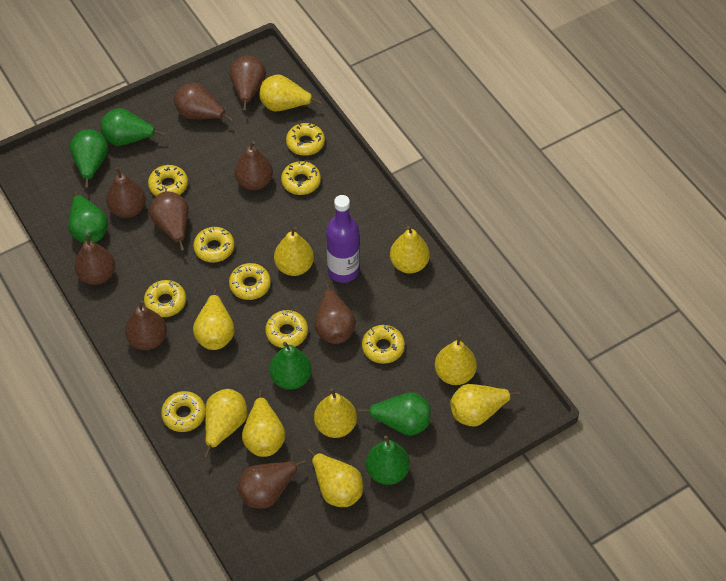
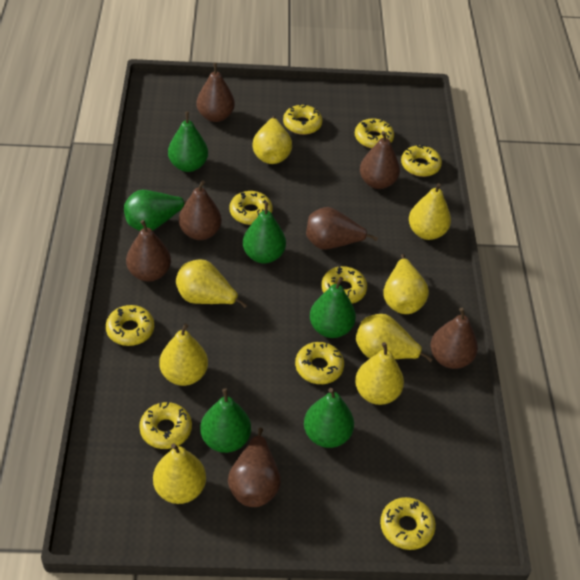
brown pear: 9 -> 7
purple bottle: 1 -> 0
yellow pear: 10 -> 8

